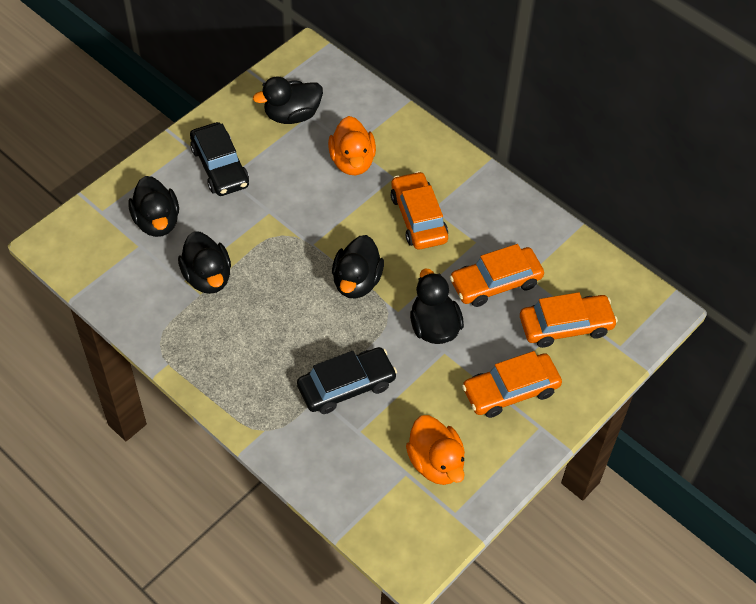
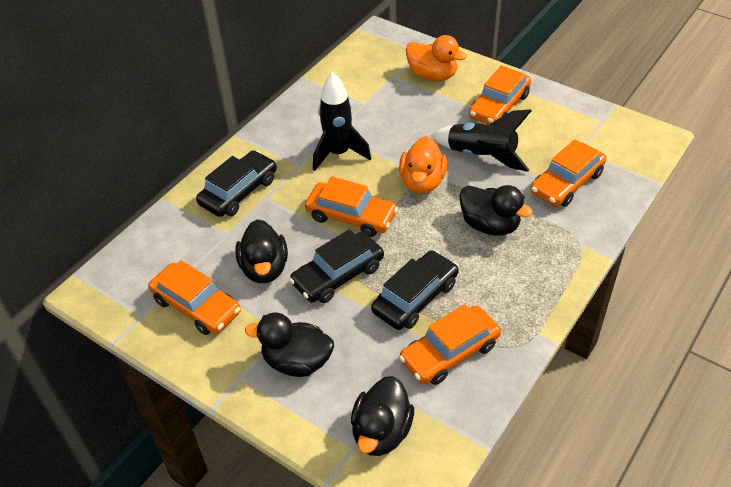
black car: 2 -> 3
black duck: 5 -> 4
black rocket: 0 -> 2
orange car: 4 -> 5

